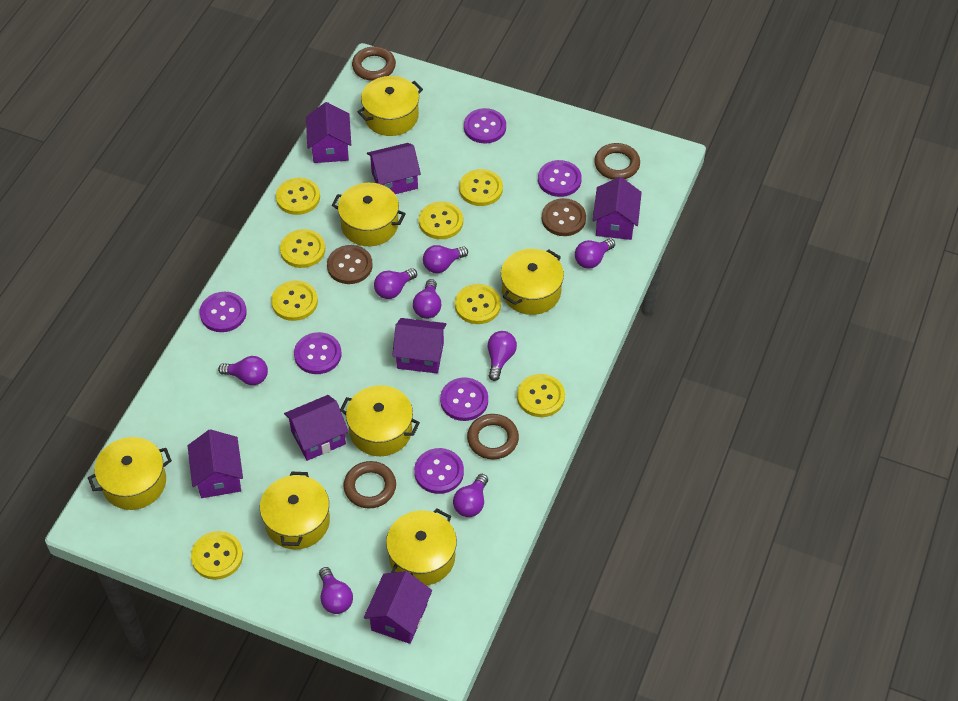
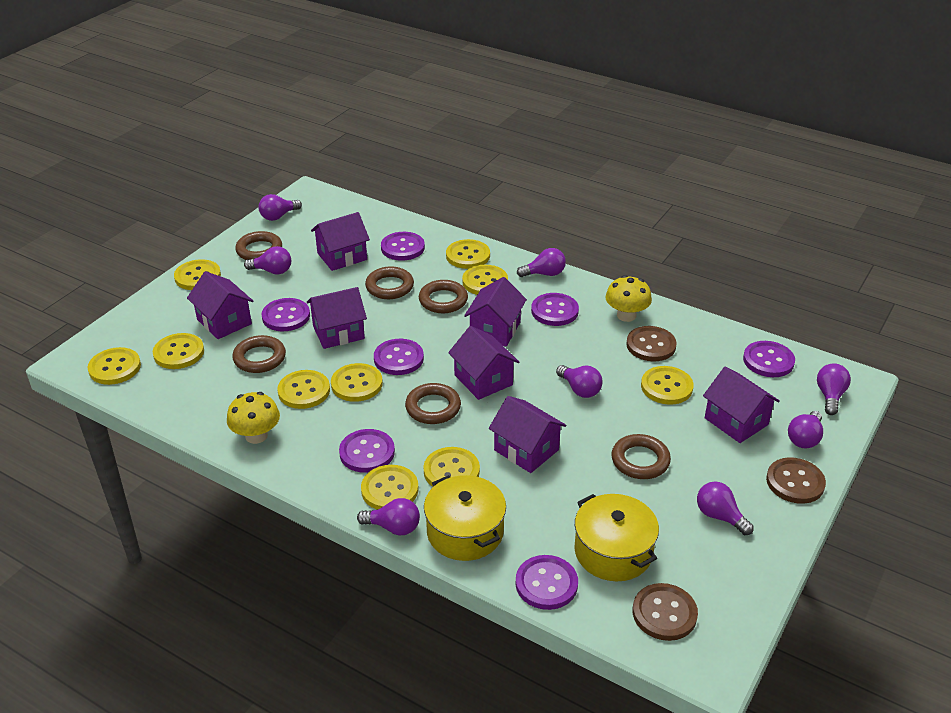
brown button: 2 -> 3
brown ring: 4 -> 6
purple button: 6 -> 7
yellow button: 8 -> 10
yellow mushroom: 0 -> 2
yellow pot: 7 -> 2

